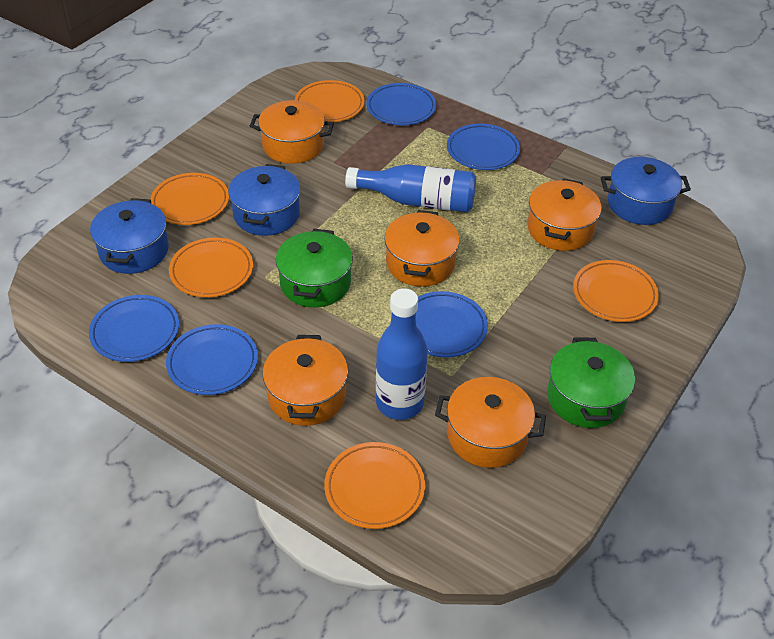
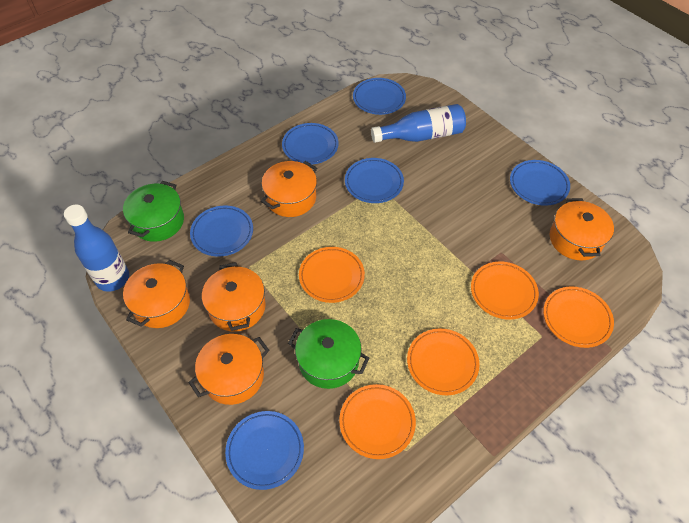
blue plate: 5 -> 6
blue pot: 3 -> 0

